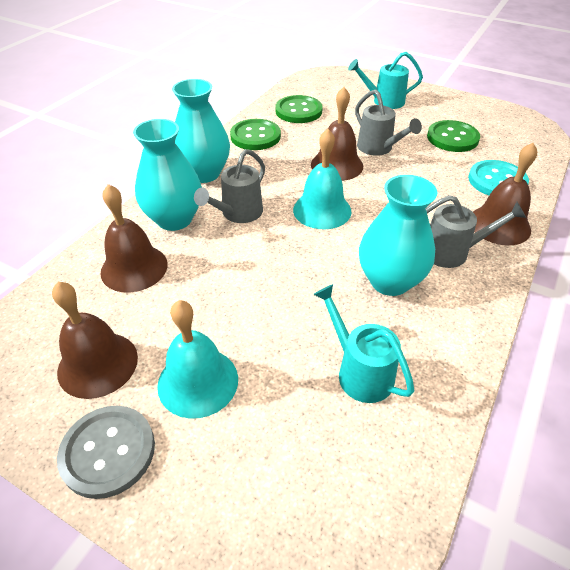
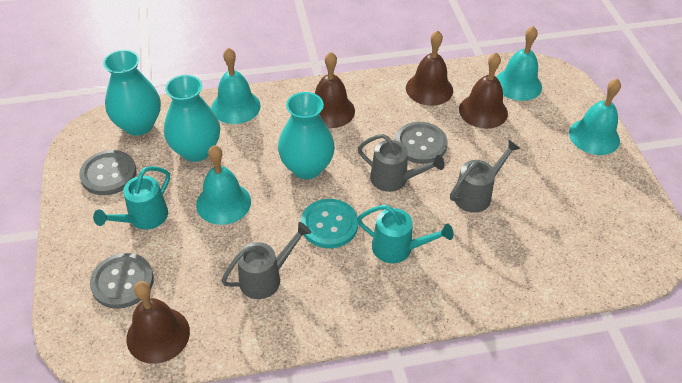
green button: 3 -> 0
grey button: 1 -> 3
turquoise bell: 2 -> 4

